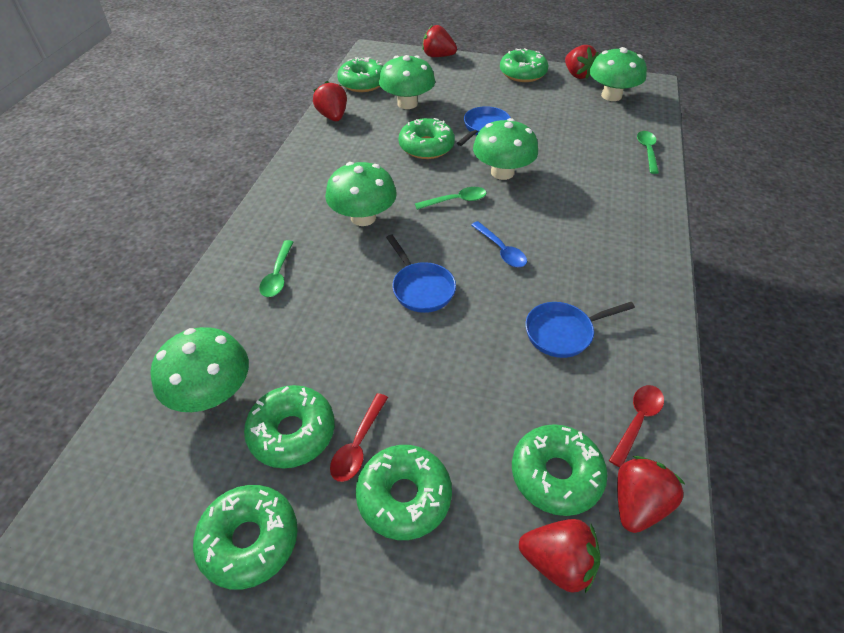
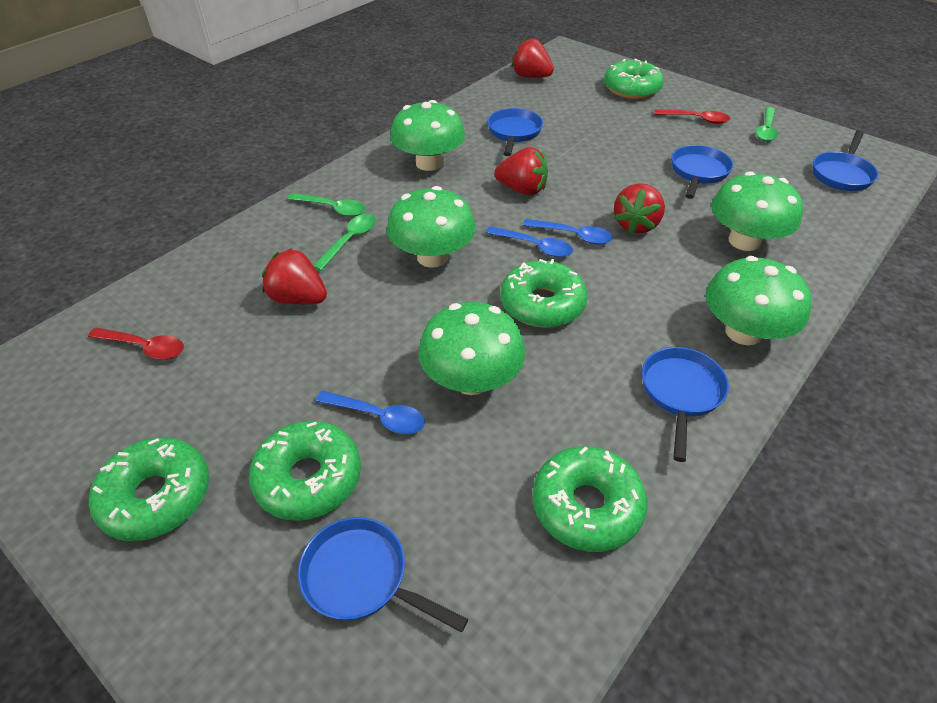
blue pan: 3 -> 5
blue spoon: 1 -> 3
green donut: 7 -> 5
red strawberry: 5 -> 4

